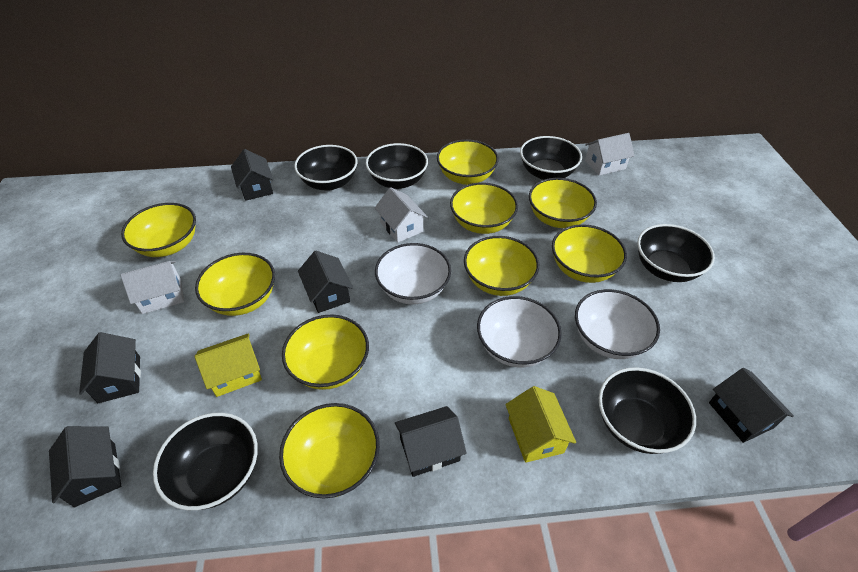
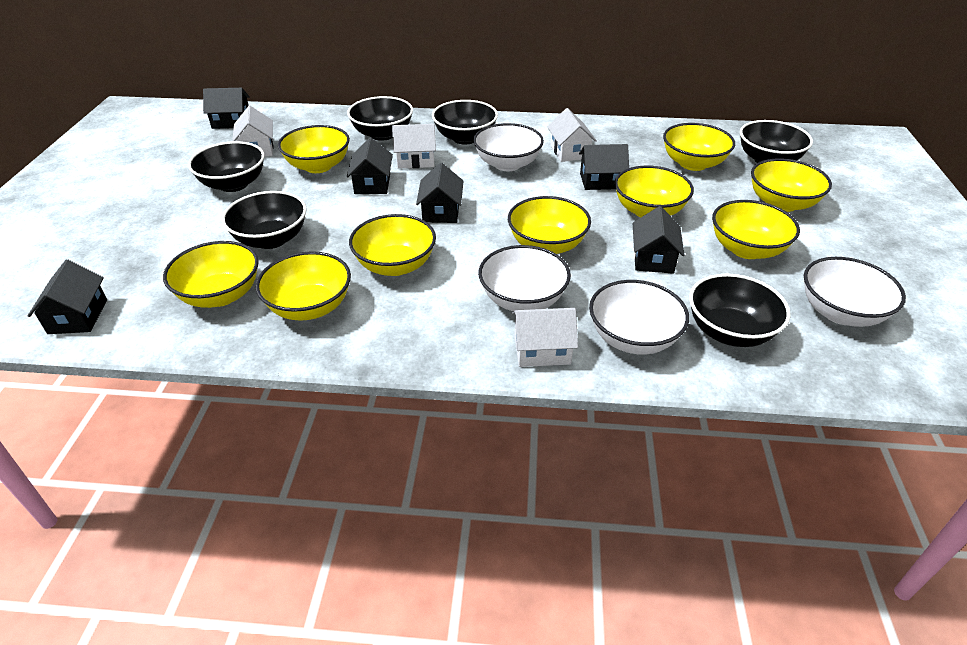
white bowl: 3 -> 4
white house: 3 -> 4
yellow house: 2 -> 0

